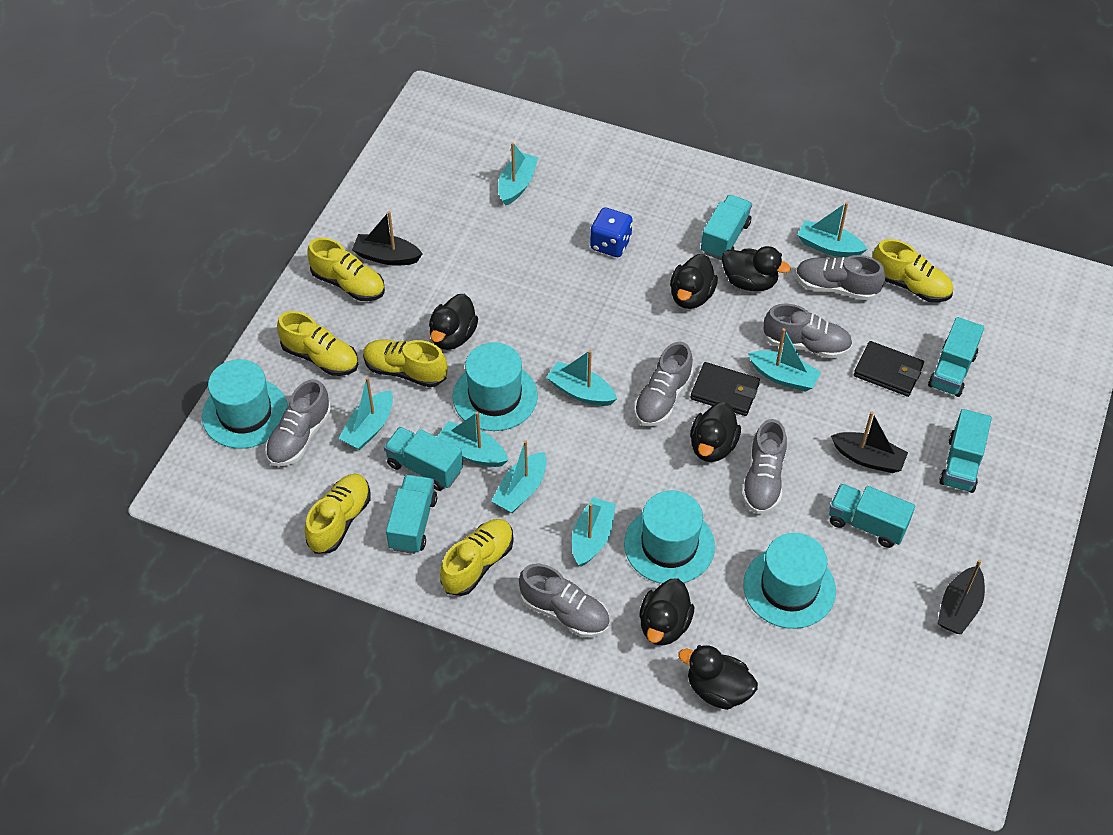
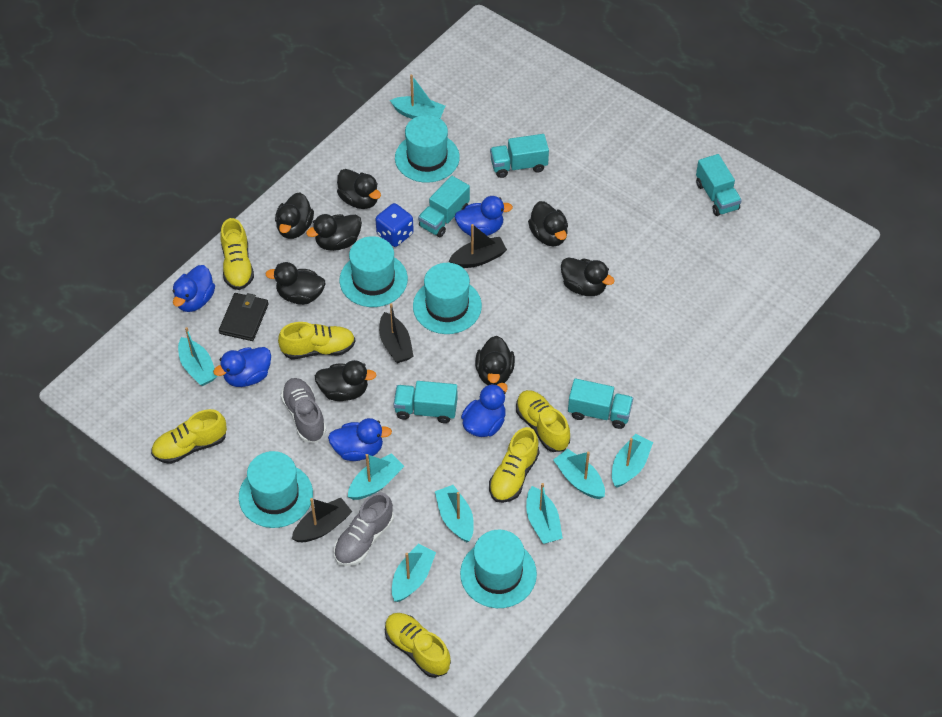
black duck: 6 -> 8
black wallet: 2 -> 1
blue duck: 0 -> 5
grey shoe: 6 -> 2
turquoise hat: 4 -> 5
turquoise truck: 6 -> 5

